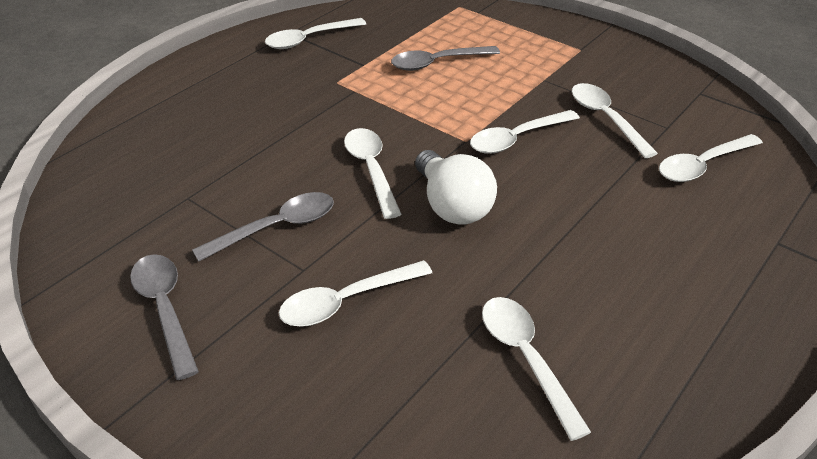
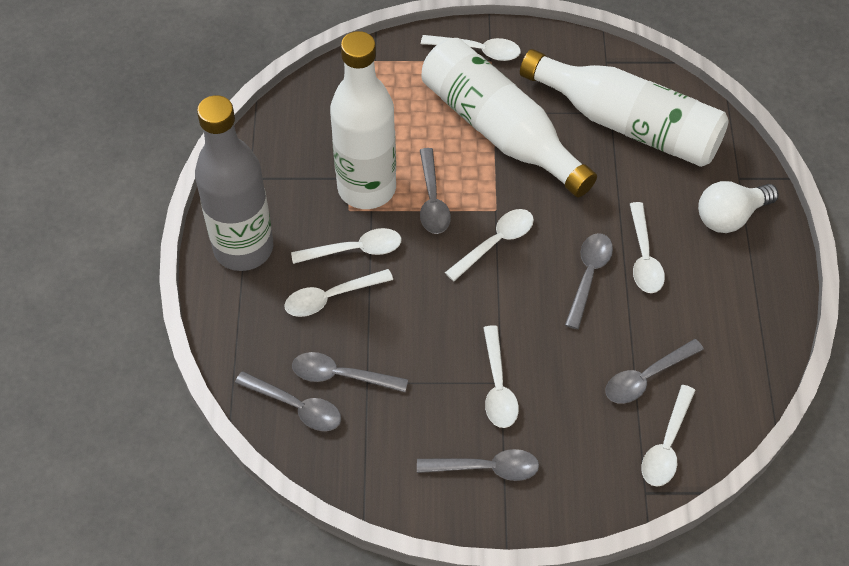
grey bottle: 0 -> 1
grey spoon: 3 -> 6
white bottle: 0 -> 3

